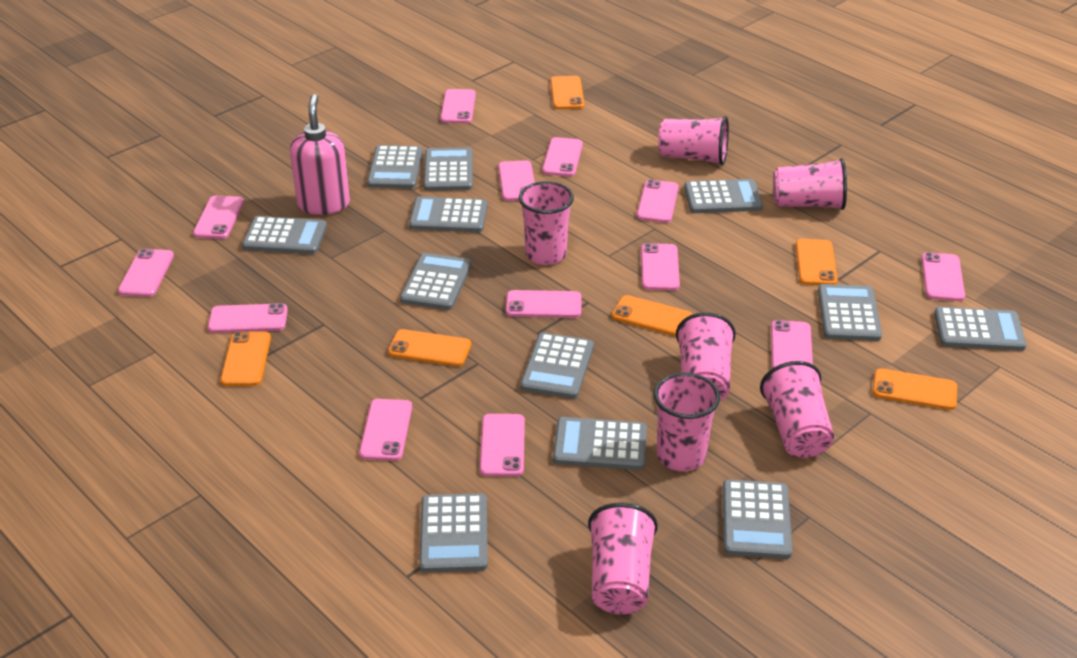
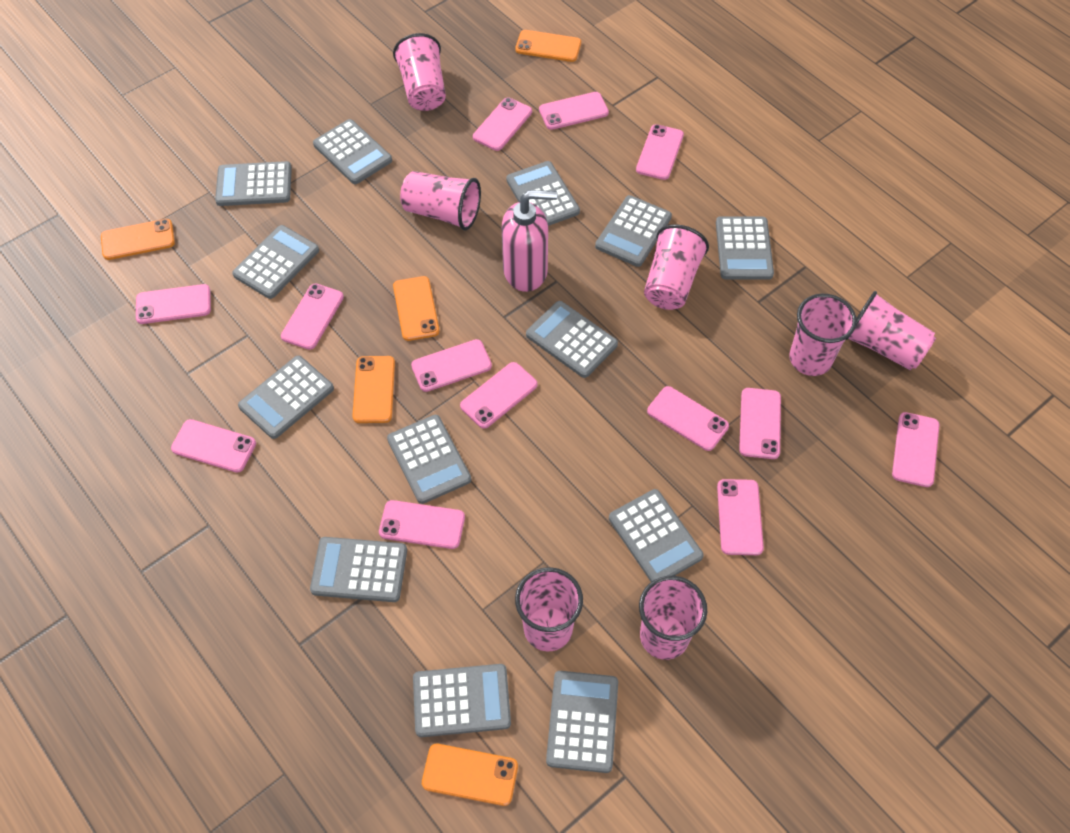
grey calculator: 12 -> 13
orange phone: 6 -> 5

